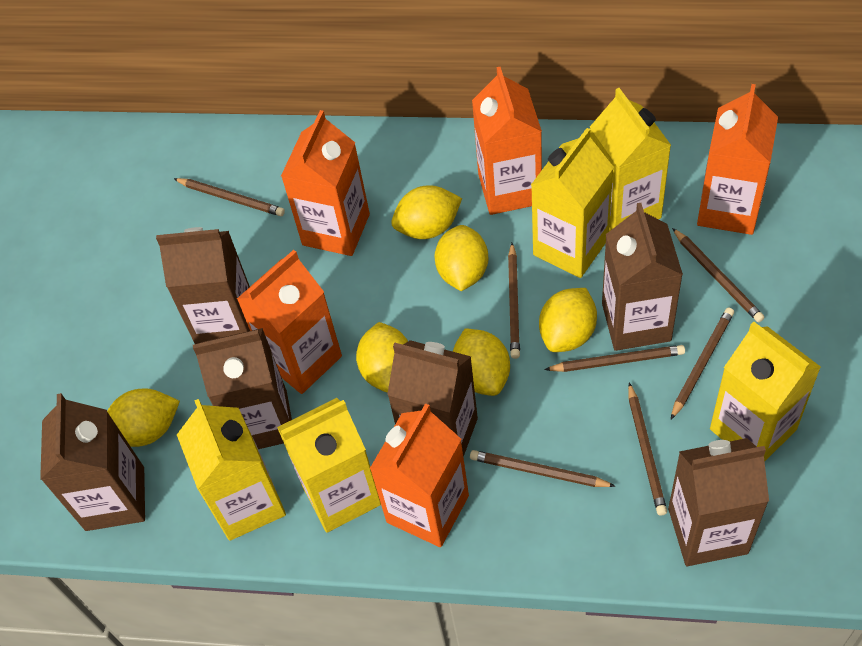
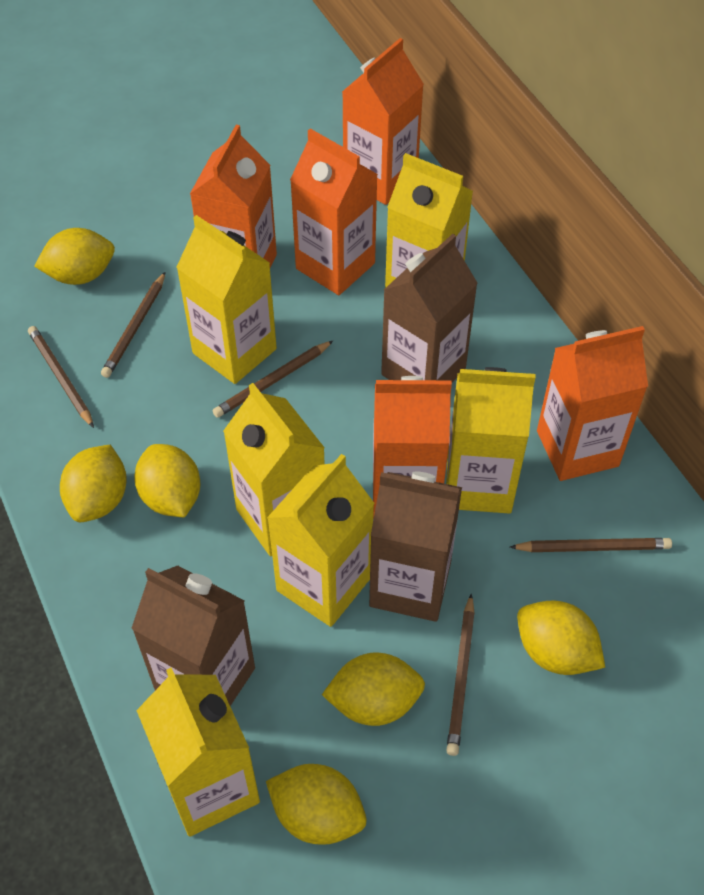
brown carton: 6 -> 3
brown pencil: 7 -> 5
yellow carton: 5 -> 6

